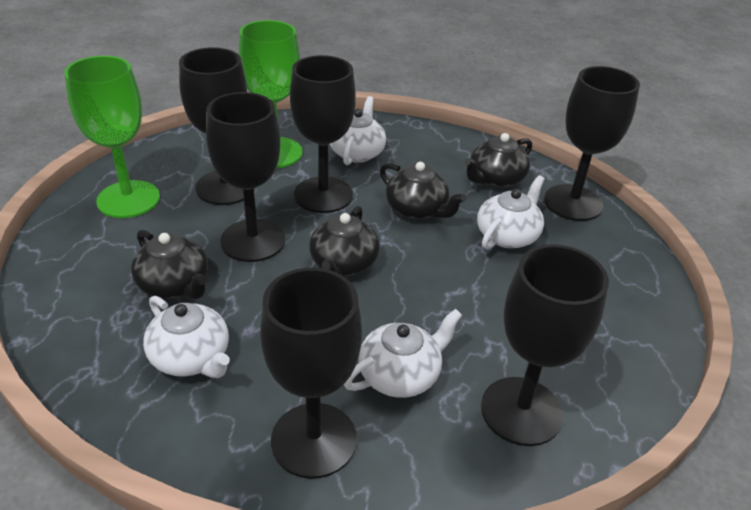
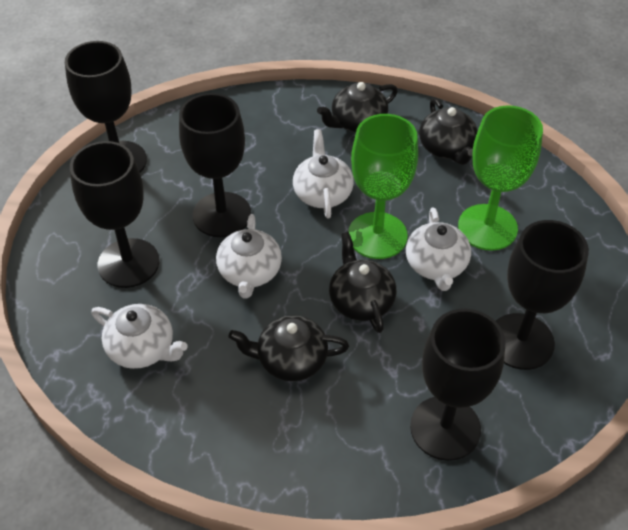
black goblet: 6 -> 5

